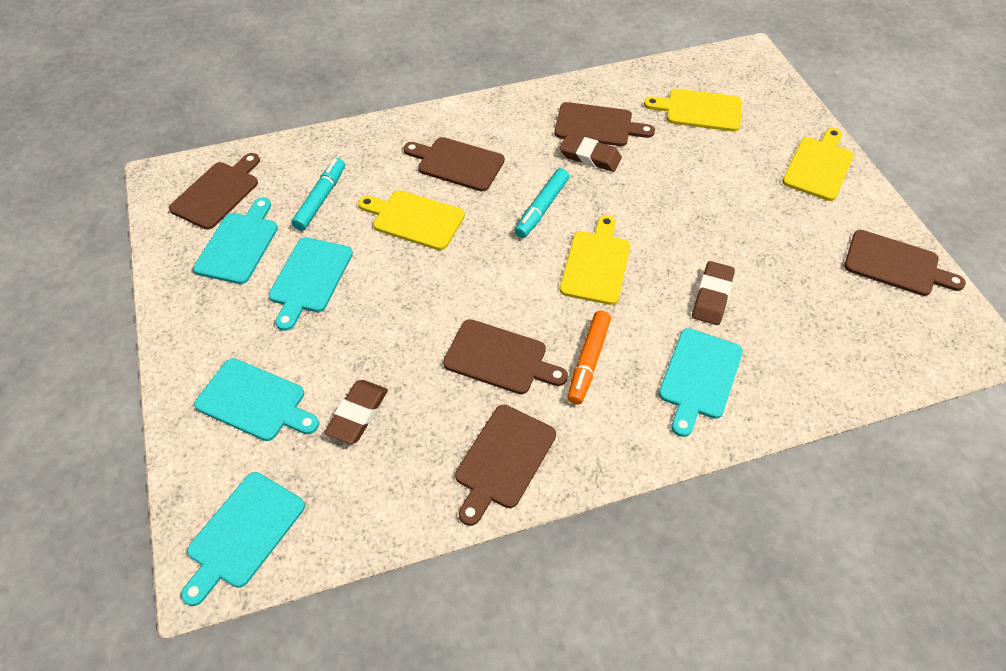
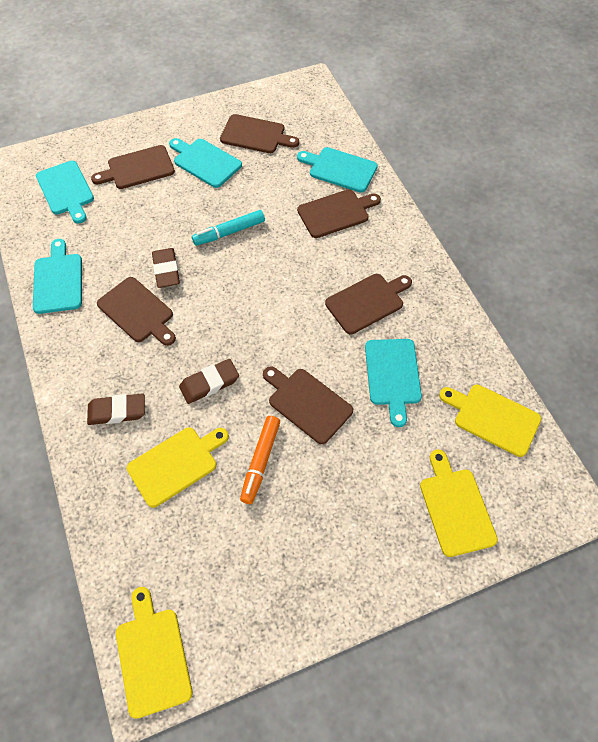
turquoise marker: 2 -> 1

